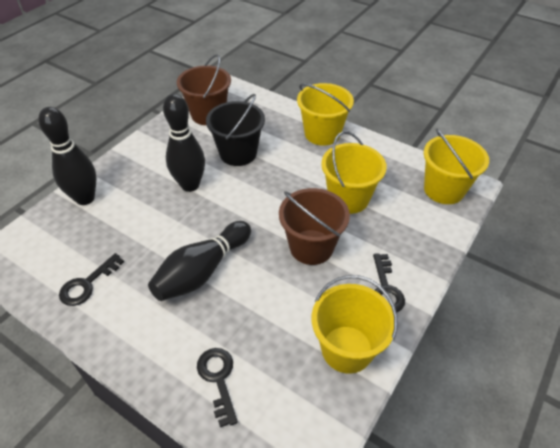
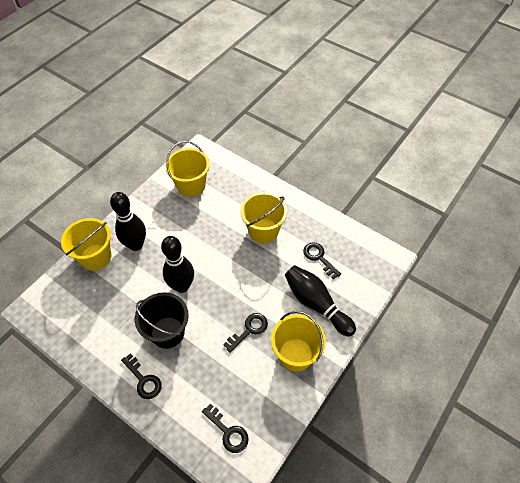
black key: 3 -> 4
brown bucket: 2 -> 0

